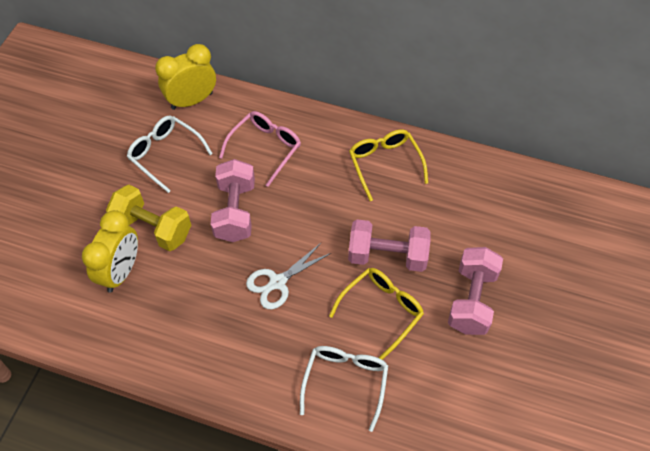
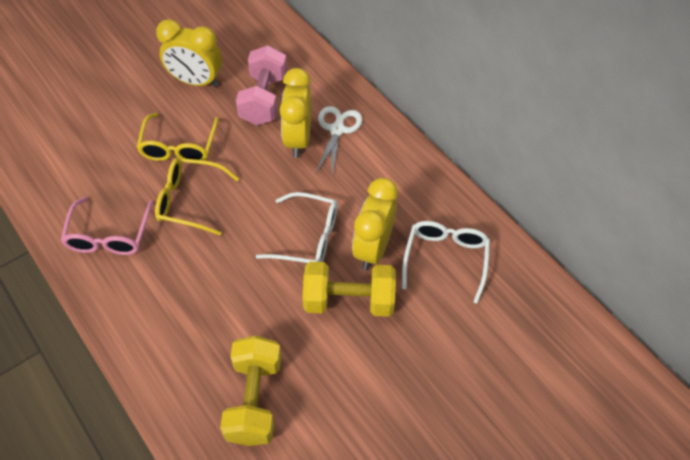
pink dumbbell: 3 -> 1
yellow clock: 2 -> 3
yellow dumbbell: 1 -> 2

